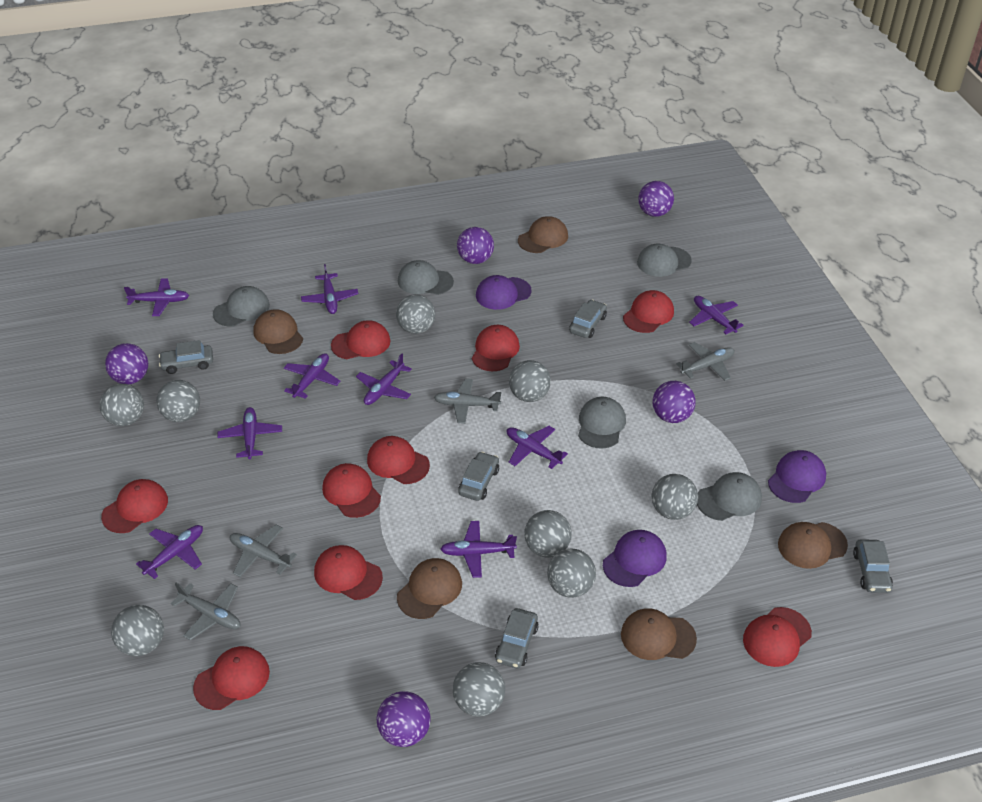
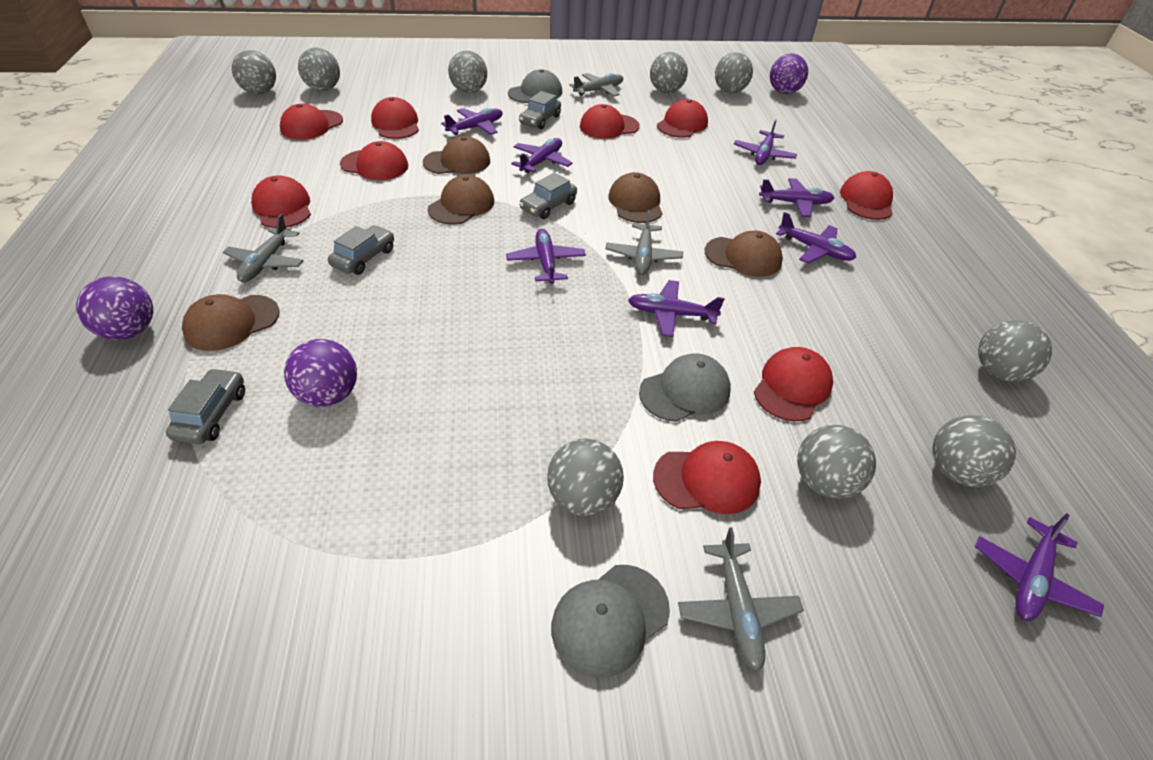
grey cap: 5 -> 3
grey car: 5 -> 4
purple ball: 5 -> 3
purple cap: 3 -> 0
purple plane: 9 -> 8

